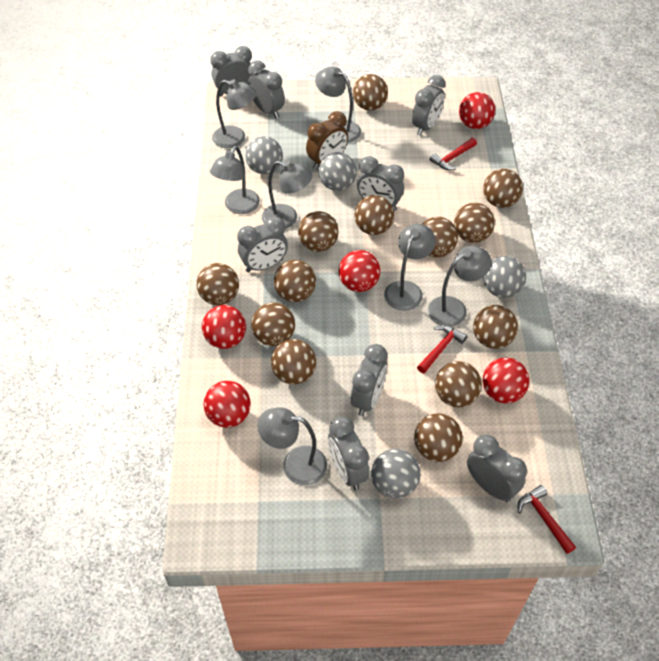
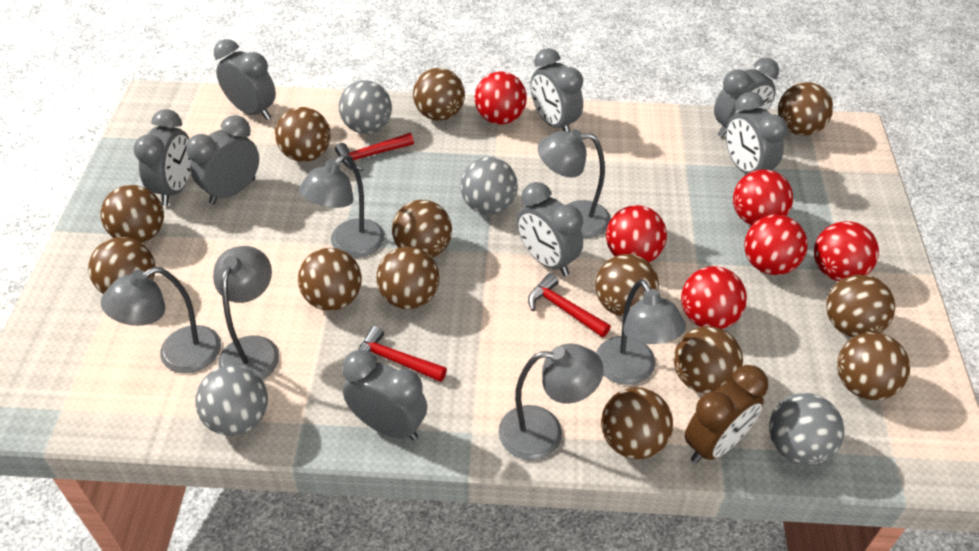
grey lamp: 7 -> 6
red ball: 5 -> 6

